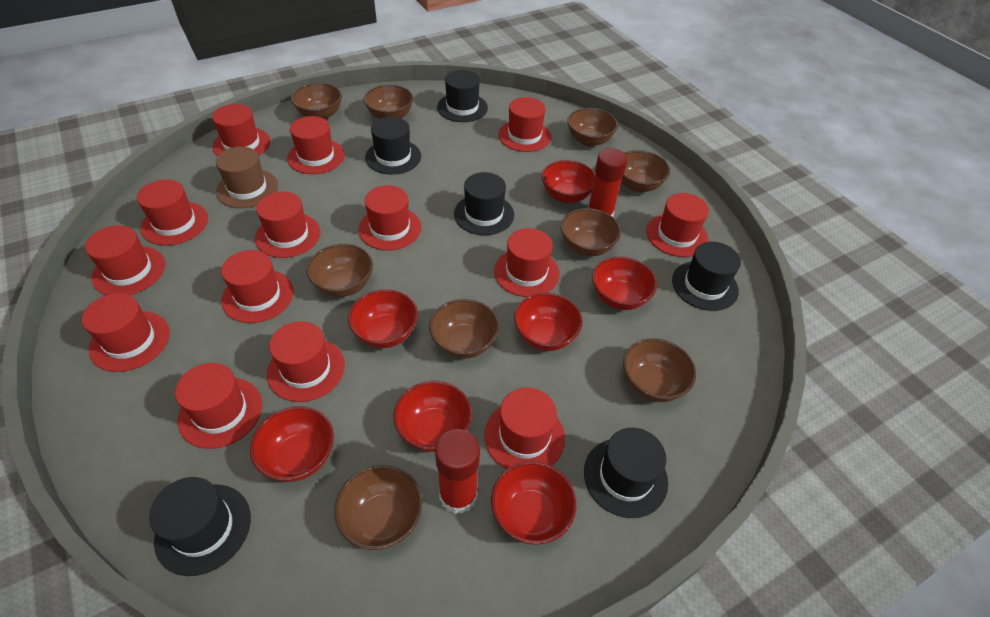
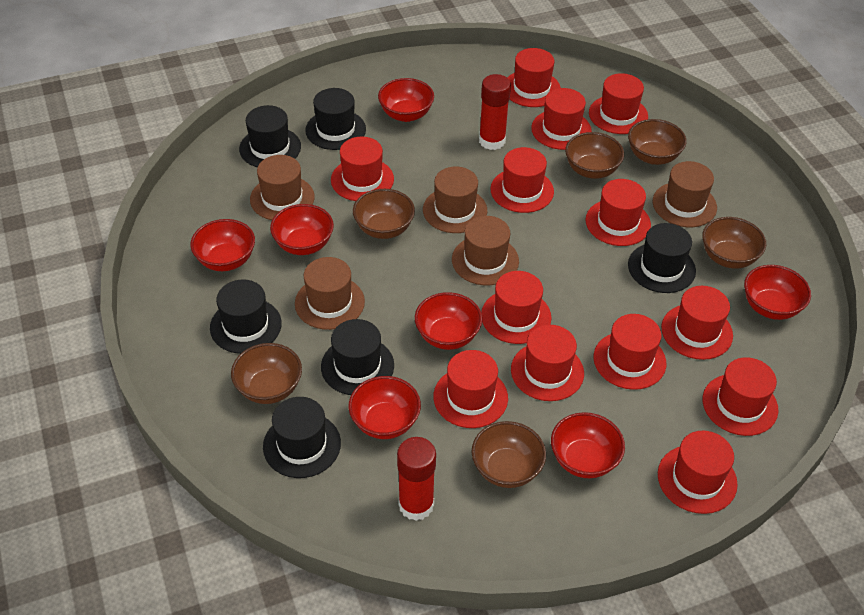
brown bowl: 9 -> 6
brown hat: 1 -> 5
red hat: 14 -> 13

